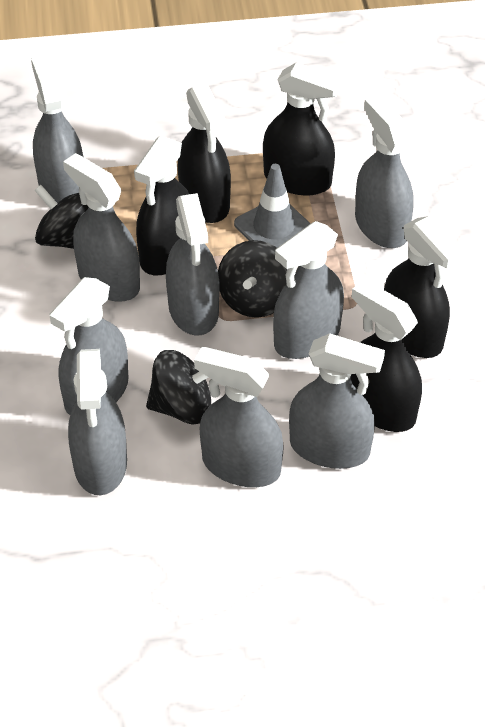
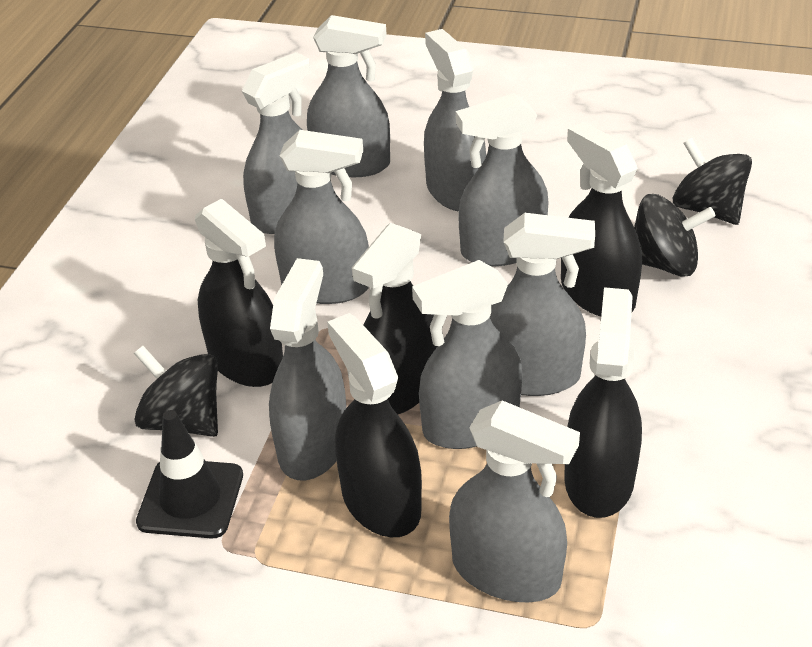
black traffic cone: 0 -> 1
grey traffic cone: 1 -> 0

